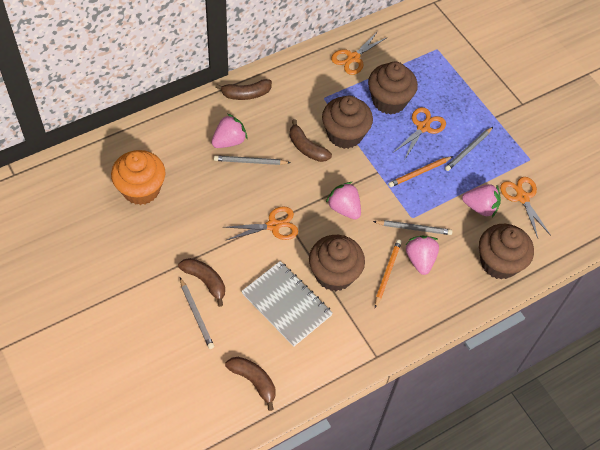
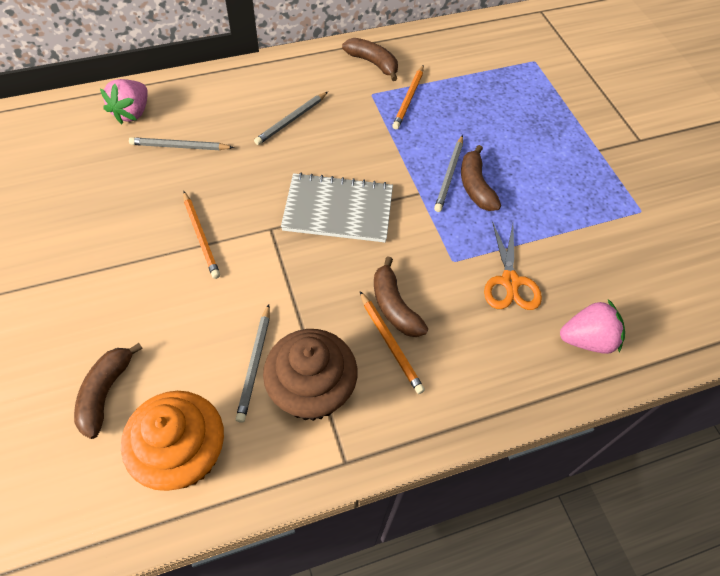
brown cupcake: 4 -> 1
orange pencil: 2 -> 3
orange scissors: 4 -> 1
pink strawberry: 4 -> 2

